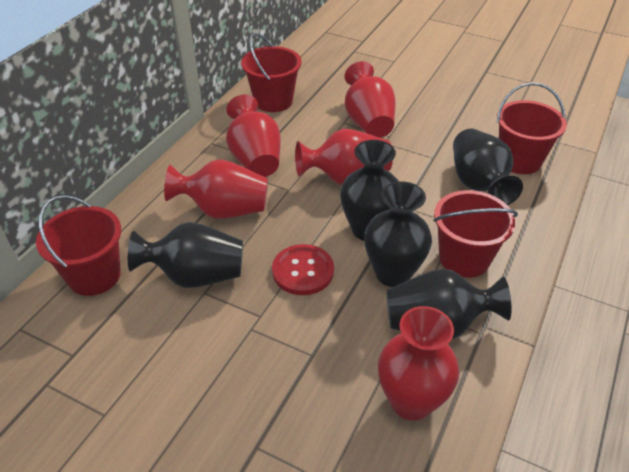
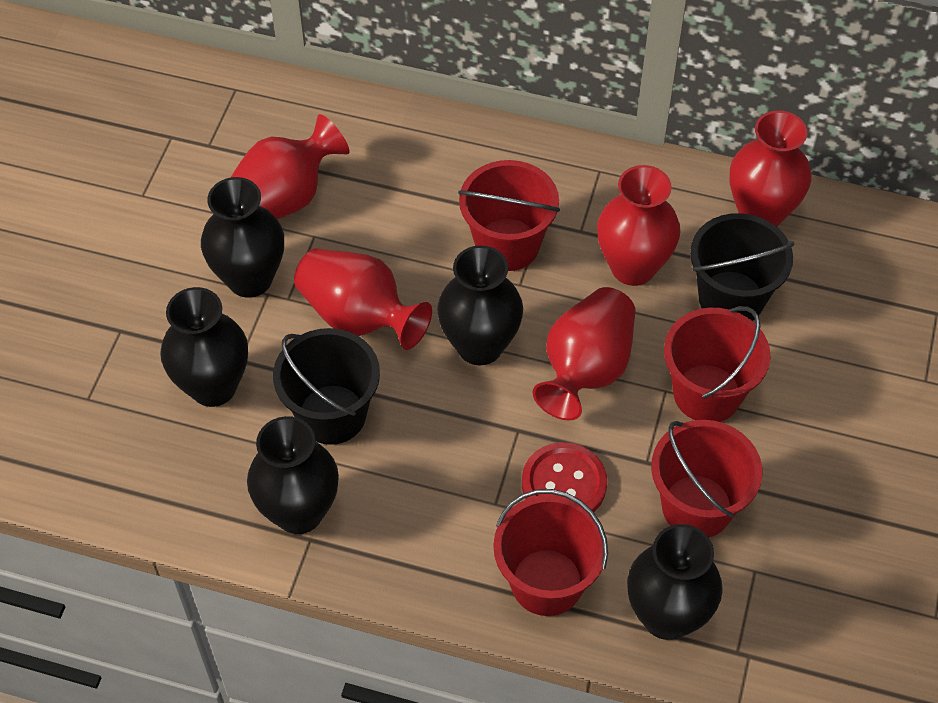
black bucket: 0 -> 2

